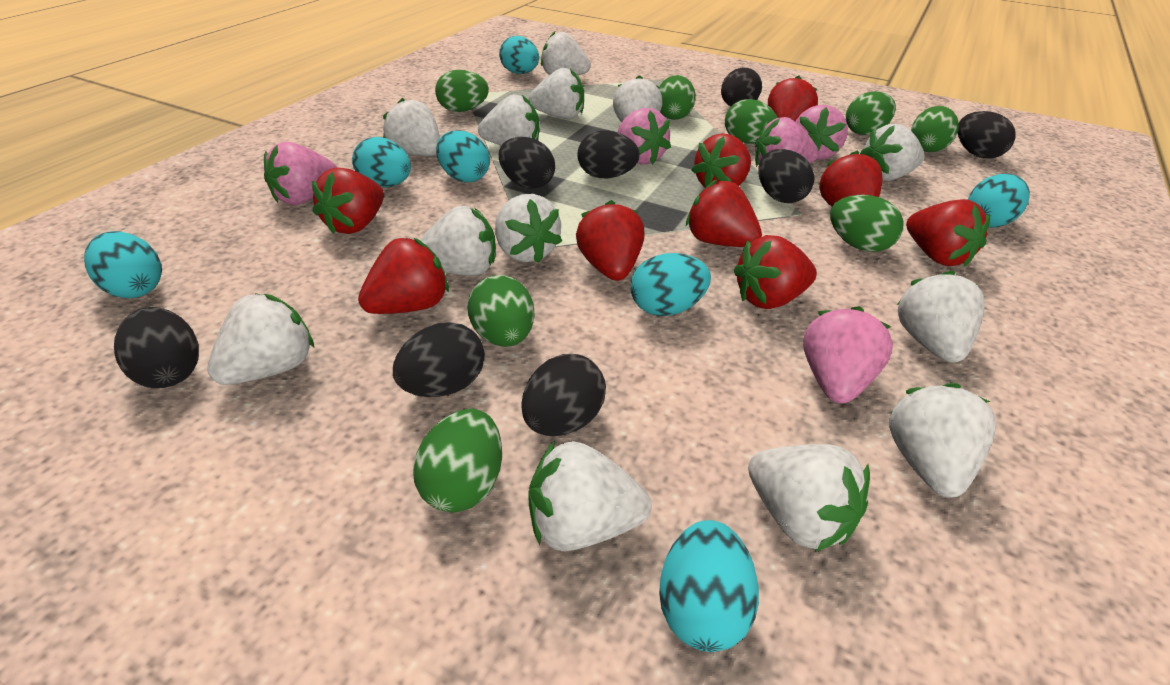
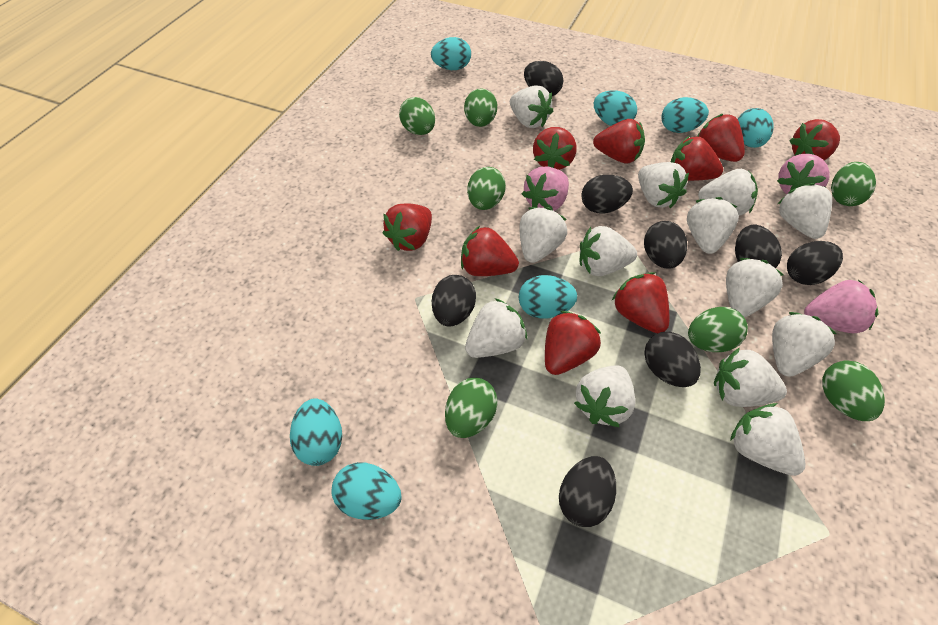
green egg: 8 -> 7
pink strawberry: 5 -> 3

